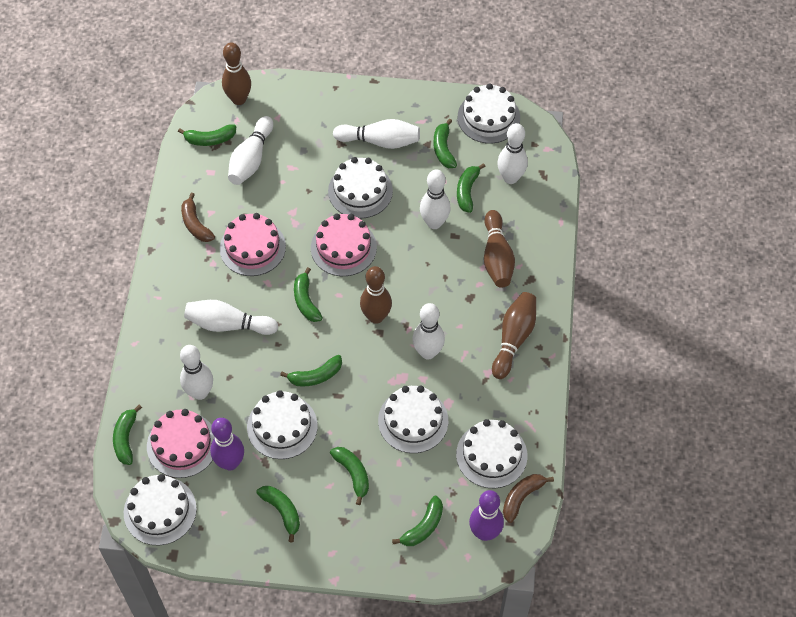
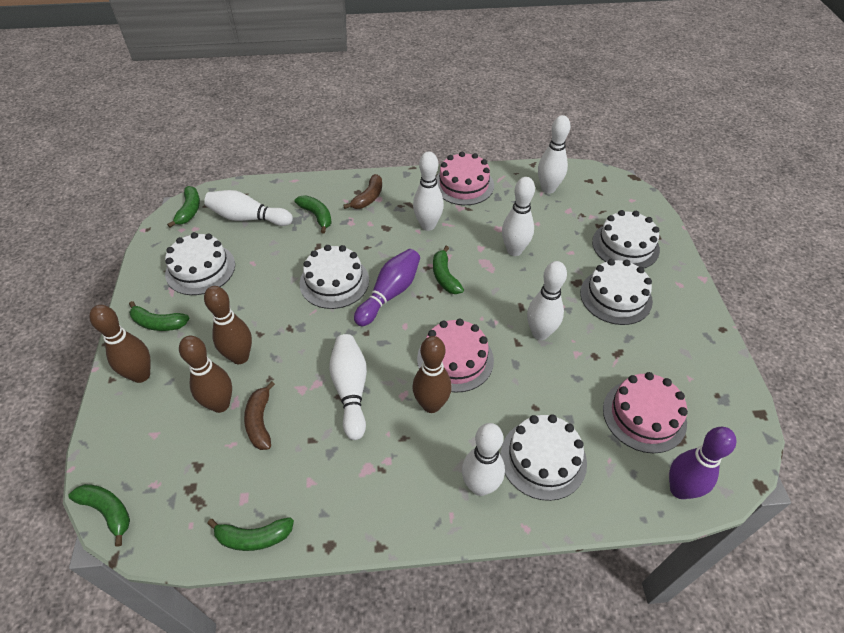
green banana: 9 -> 6
white cake: 6 -> 5

